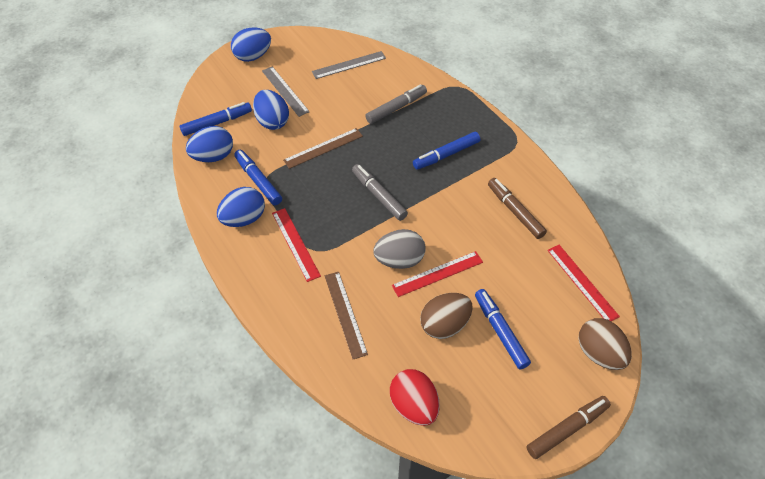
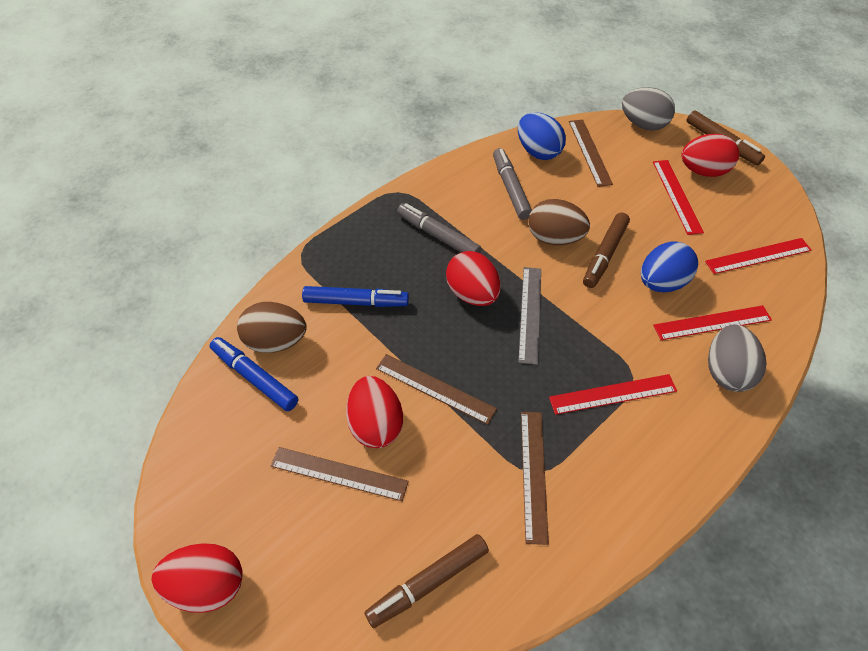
blue egg: 4 -> 2
blue marker: 4 -> 2
brown marker: 2 -> 3
brown ruler: 2 -> 4
grey egg: 1 -> 2
grey ruler: 2 -> 1
red egg: 1 -> 4
red ruler: 3 -> 4

